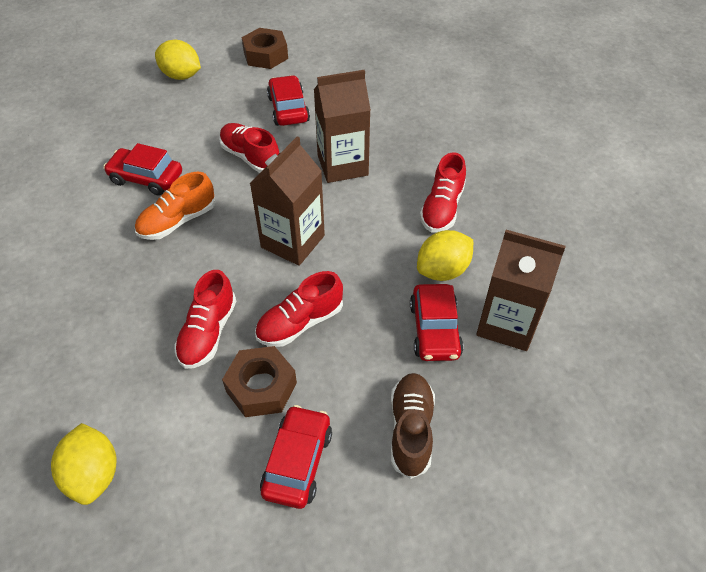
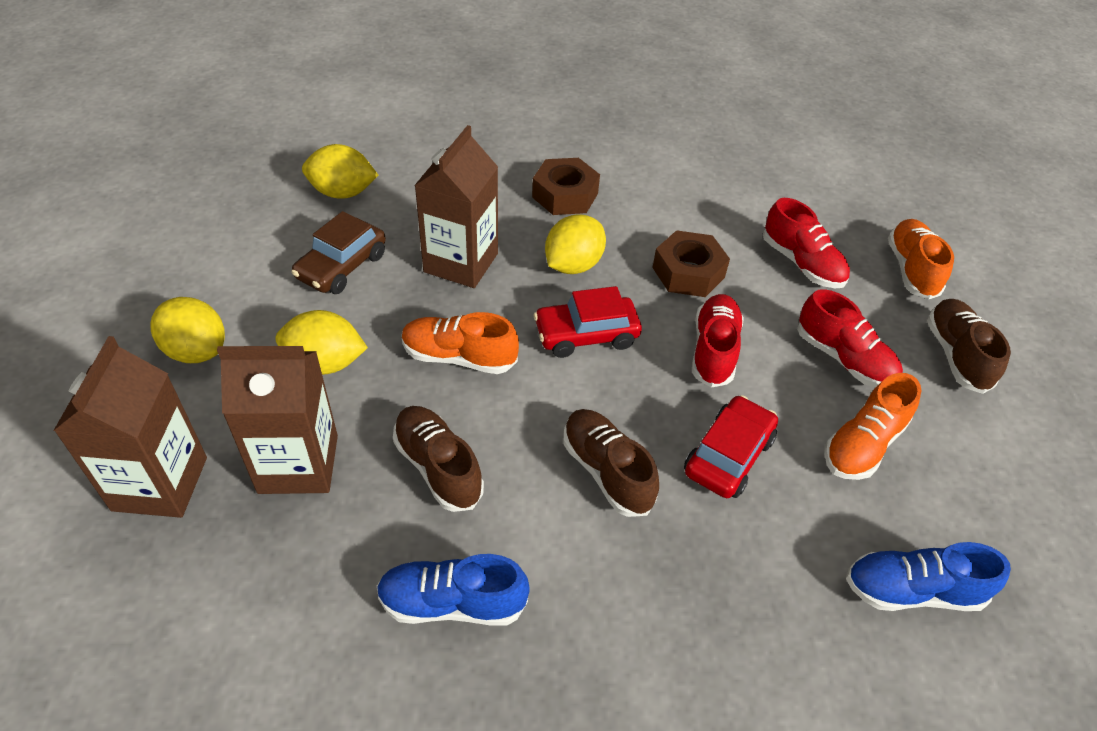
blue shoe: 0 -> 2
brown car: 0 -> 1
brown shoe: 1 -> 3
orange shoe: 1 -> 3
red car: 4 -> 2
red shoe: 4 -> 3
yellow lemon: 3 -> 4

